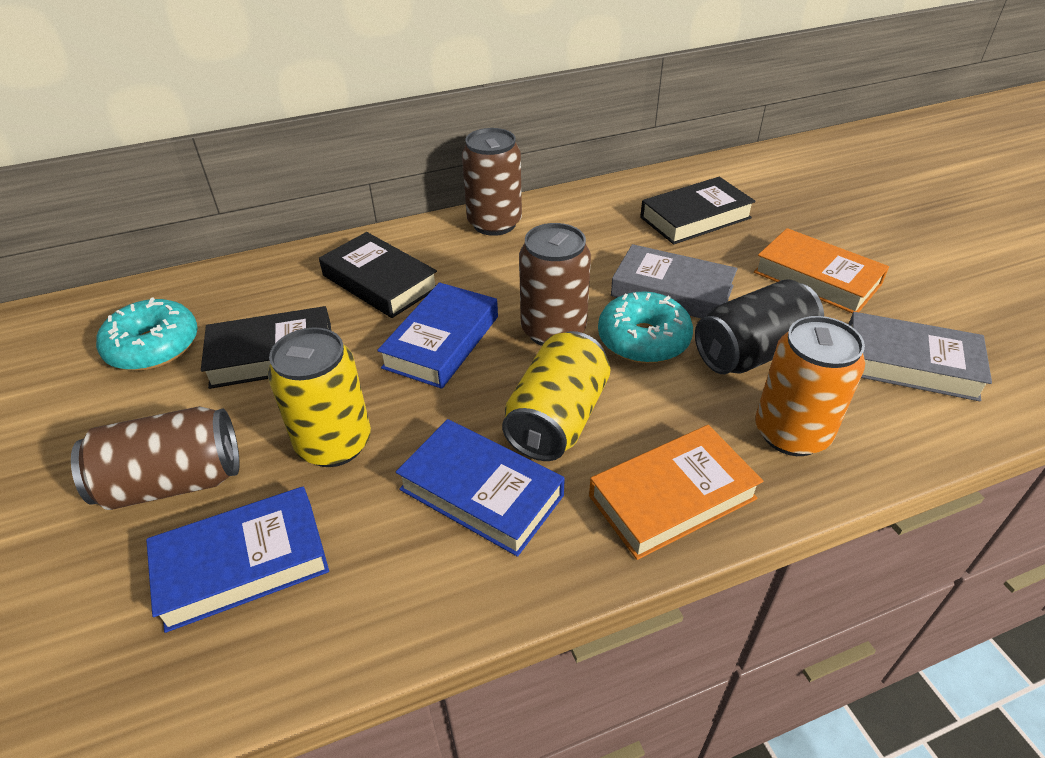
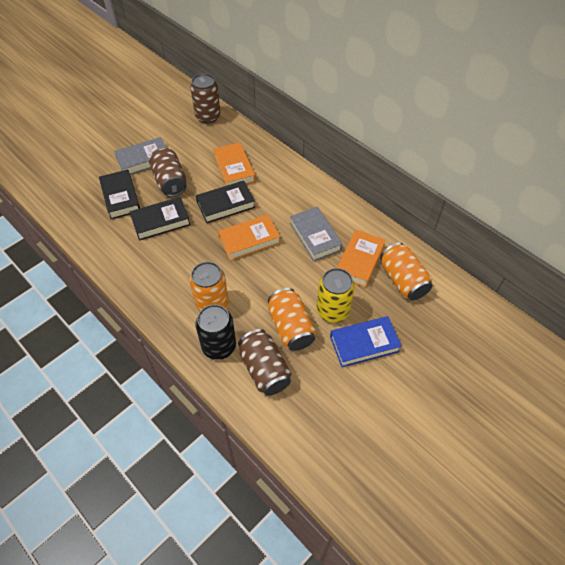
blue book: 3 -> 1
orange book: 2 -> 3
orange can: 1 -> 3
turquoise donut: 2 -> 0
yellow can: 2 -> 1

